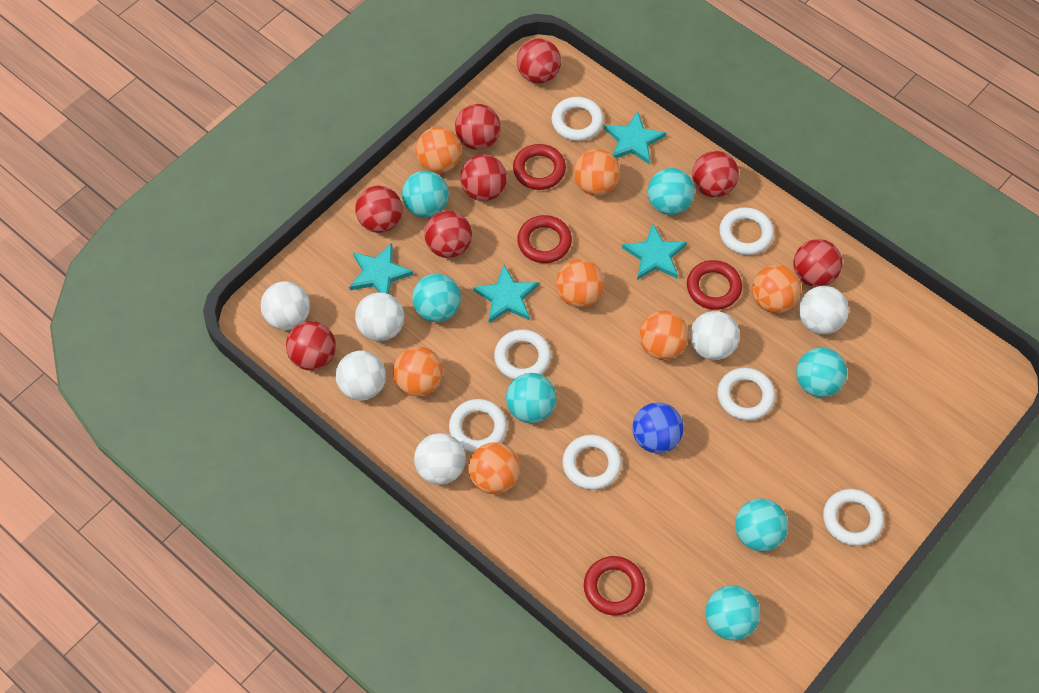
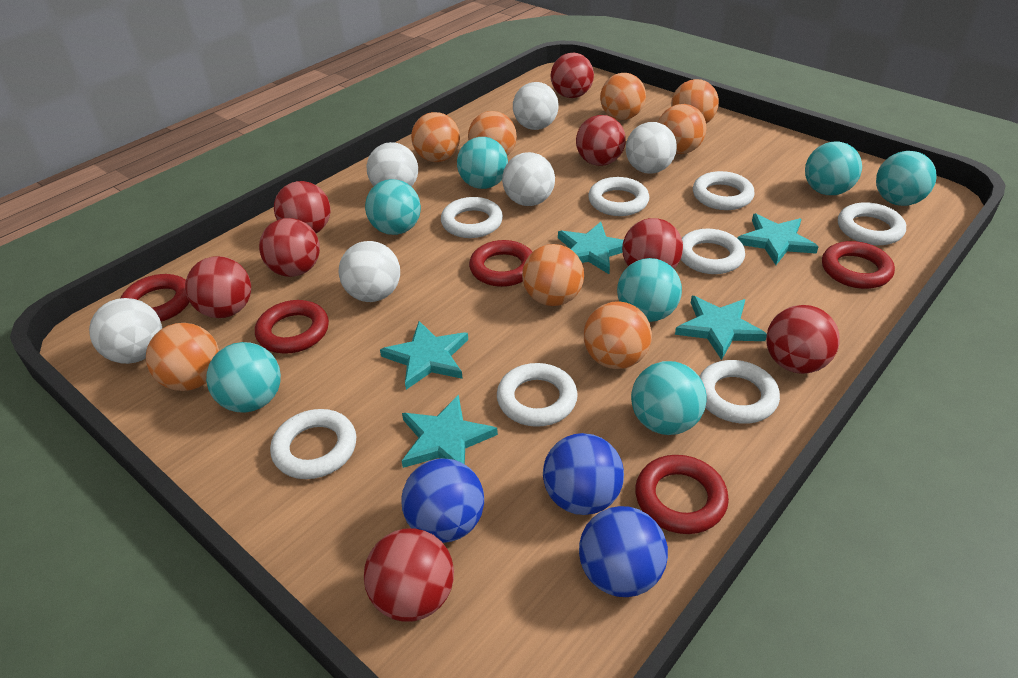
blue ball: 1 -> 3
orange ball: 7 -> 8
red ring: 4 -> 5
turquoise star: 4 -> 5
white ring: 7 -> 8

